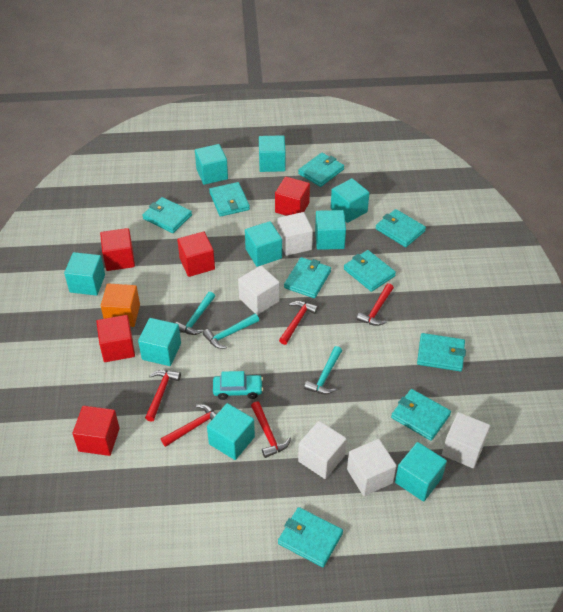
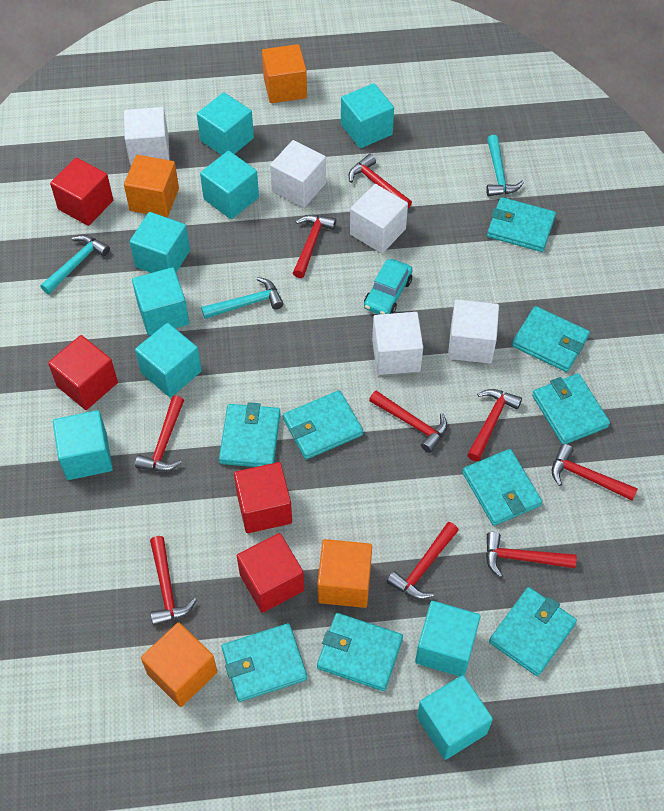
orange cube: 1 -> 4
red cube: 5 -> 4
red hammer: 5 -> 9

